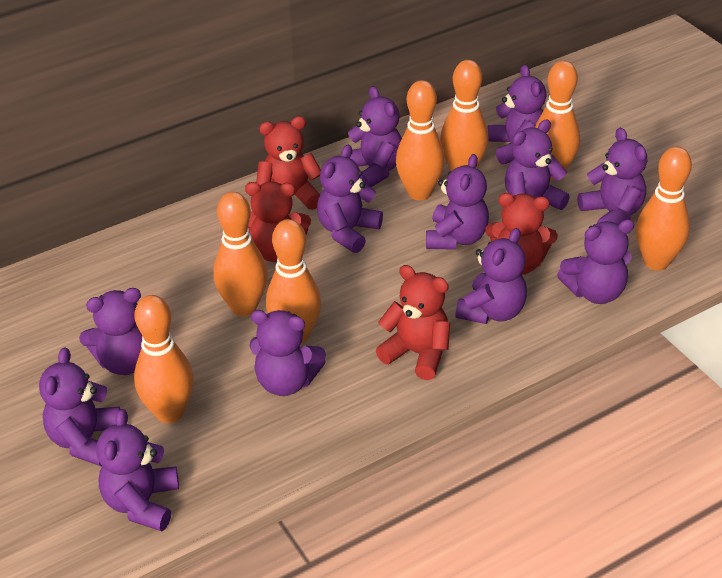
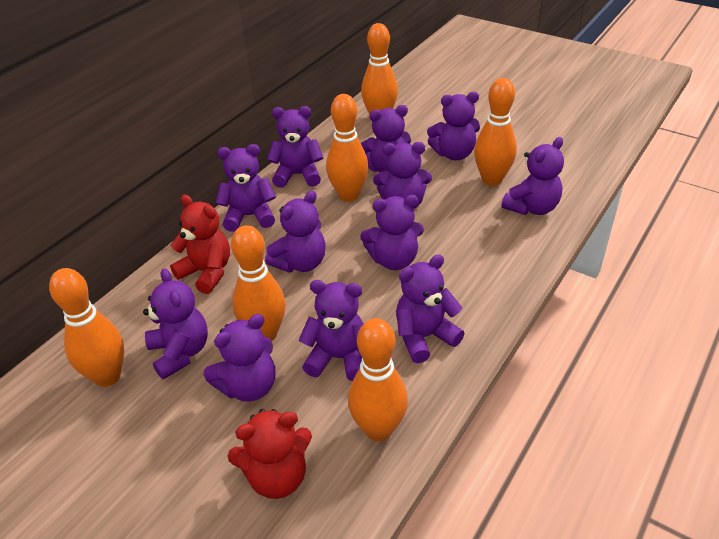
orange bowling pin: 7 -> 6
red teddy bear: 4 -> 2

